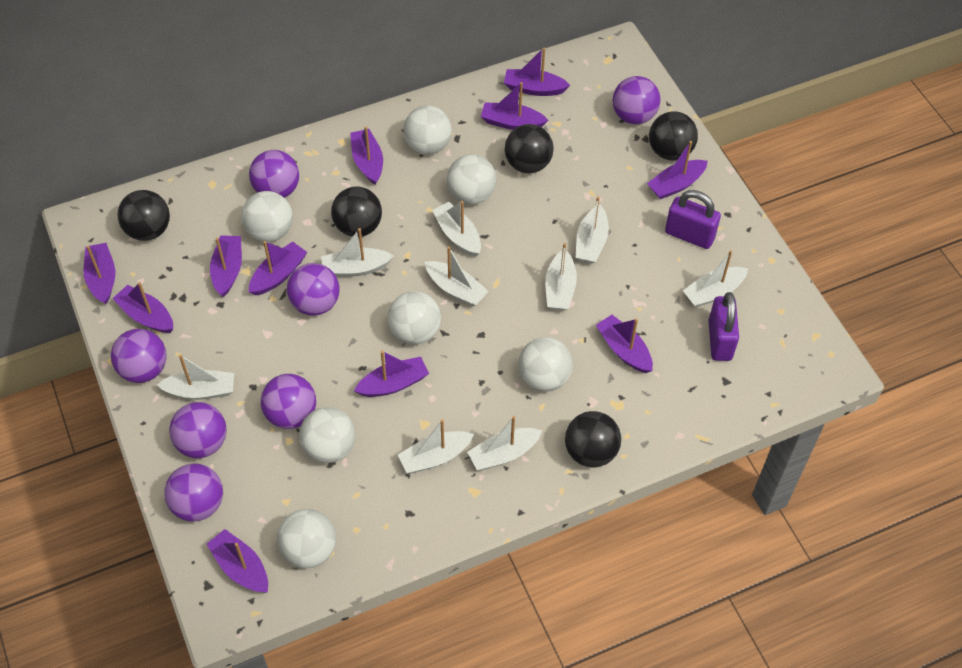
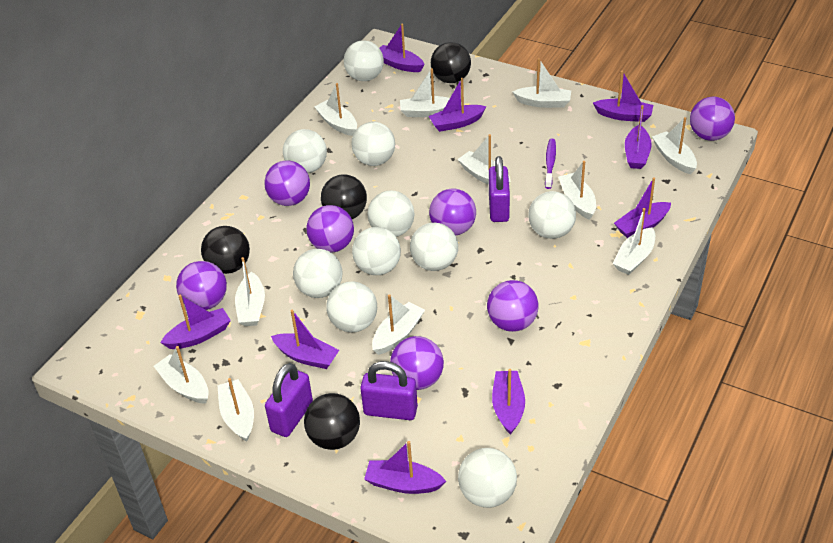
black ball: 5 -> 4
purple boat: 11 -> 9
purple padlock: 2 -> 3
purple toothbrush: 0 -> 1
white ball: 7 -> 10
white boat: 9 -> 11

